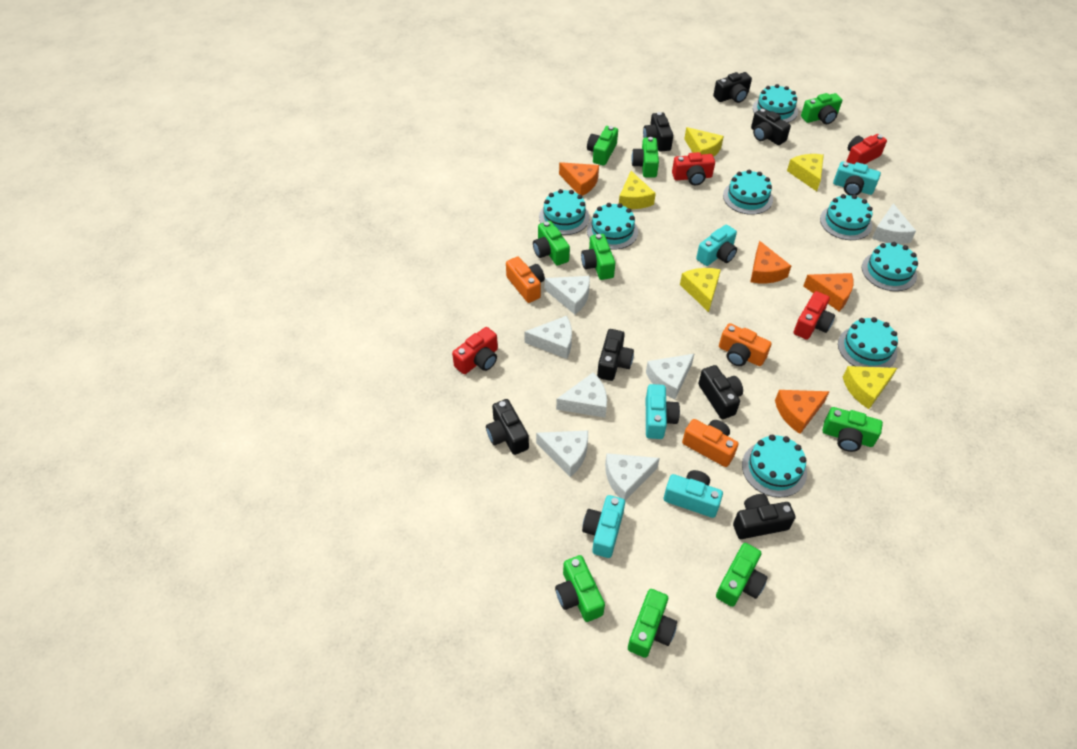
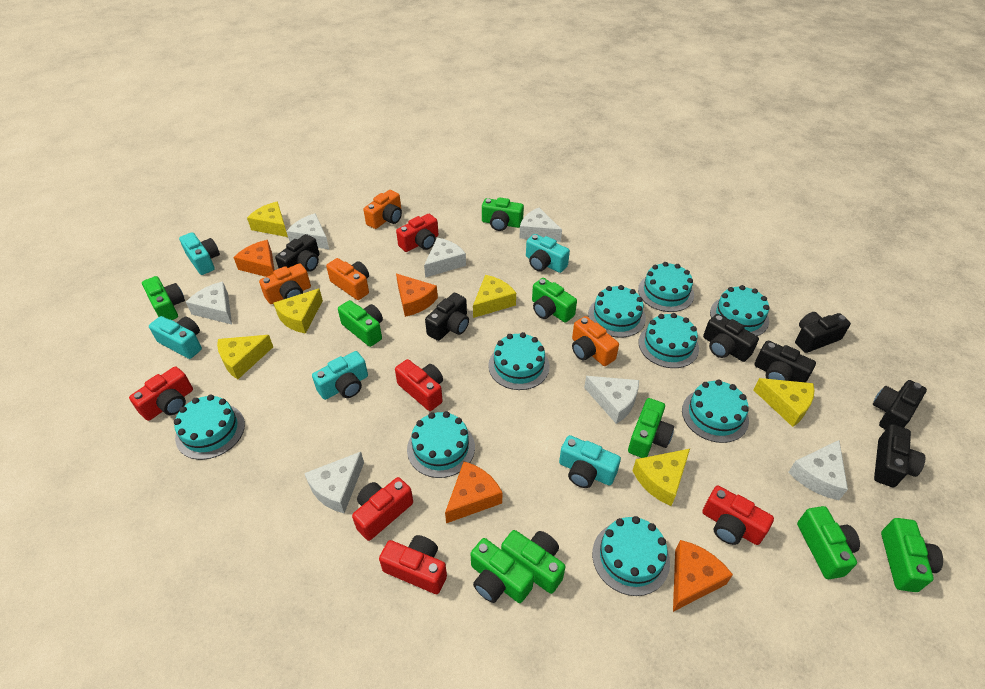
orange camera: 3 -> 4
red camera: 4 -> 6
turquoise cake: 8 -> 9
yellow cheese: 5 -> 6

